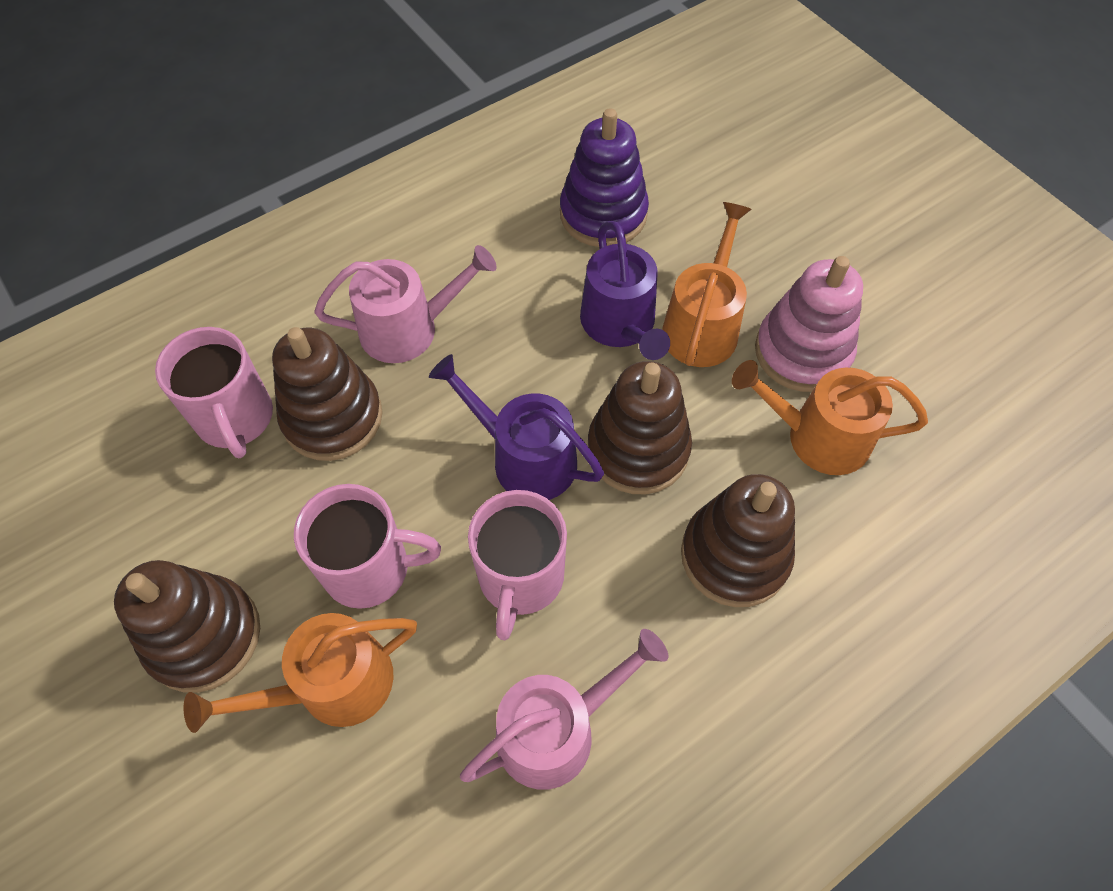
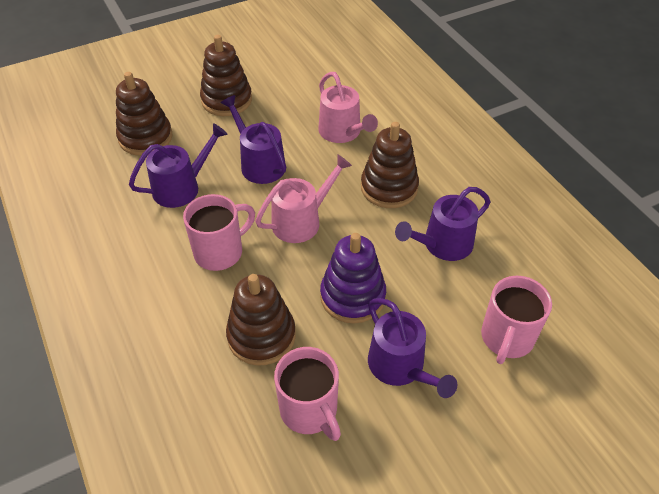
orange watering can: 3 -> 0
pink stacking toy: 1 -> 0
purple watering can: 2 -> 4

